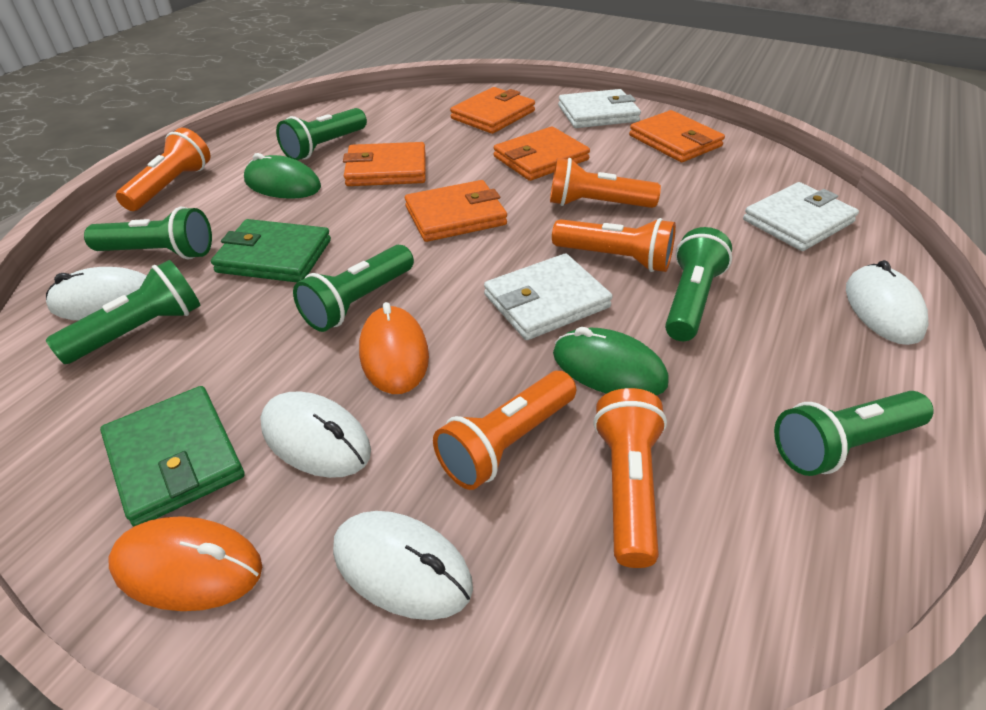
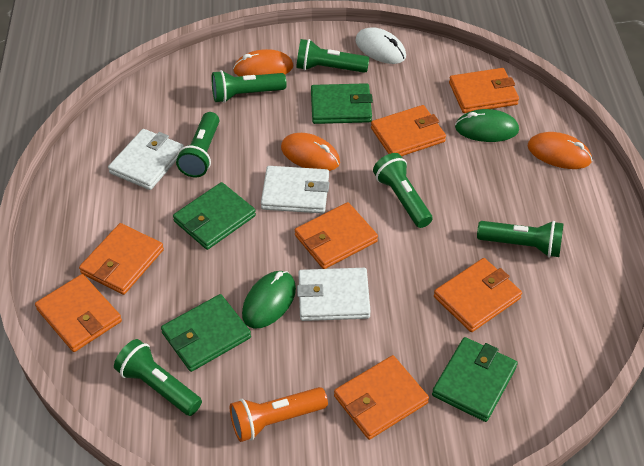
green wallet: 2 -> 4
orange flashlight: 5 -> 1
orange mouse: 2 -> 3
orange wallet: 5 -> 7
white mouse: 4 -> 1

